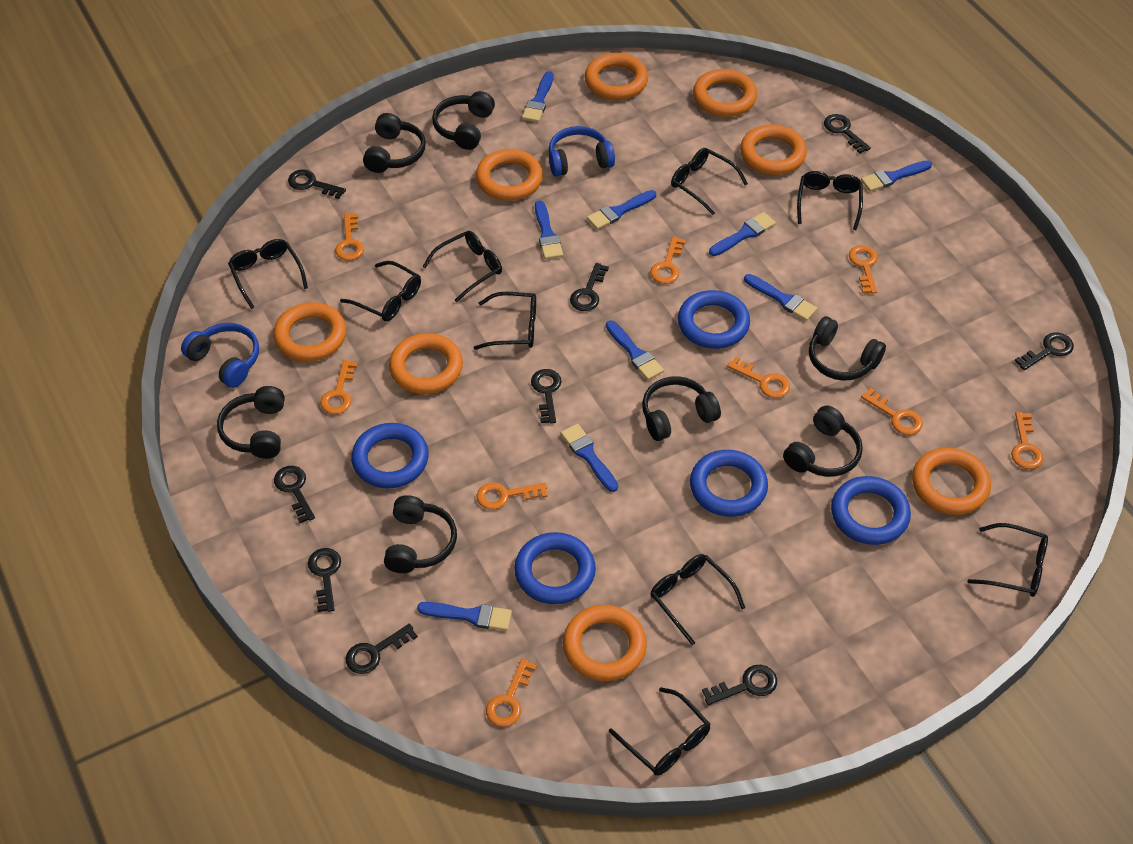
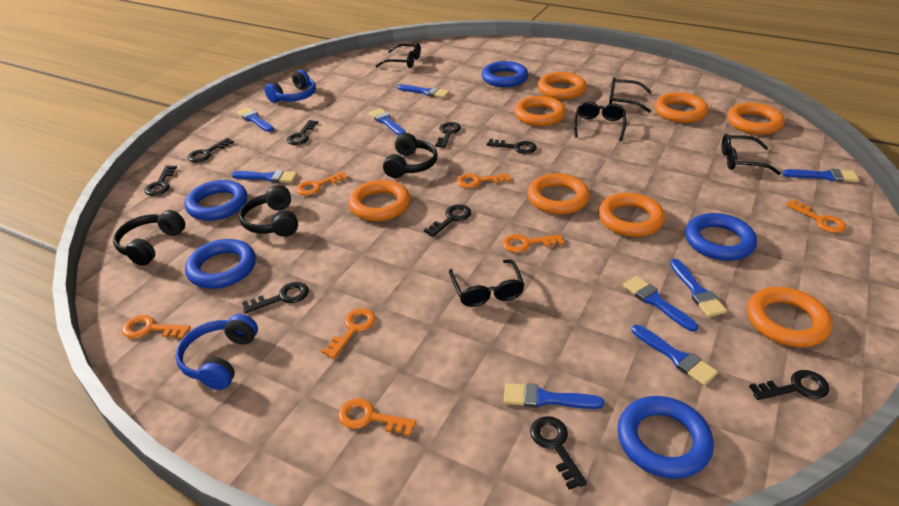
black glasses: 9 -> 5
black headphones: 7 -> 3
orange key: 9 -> 7

